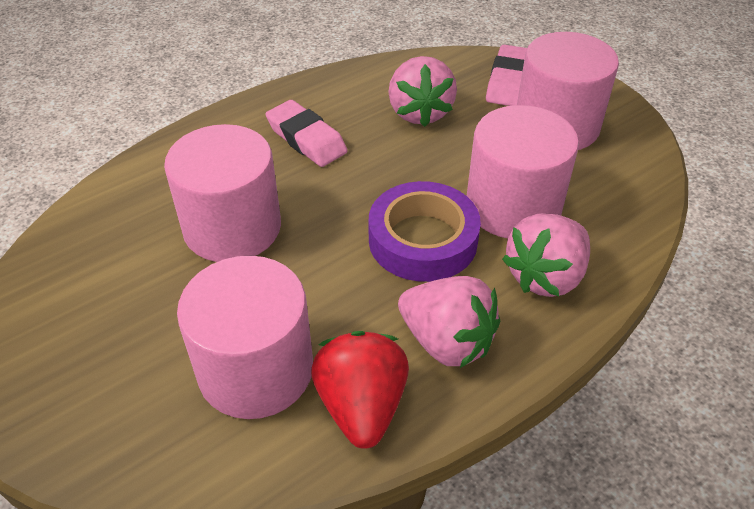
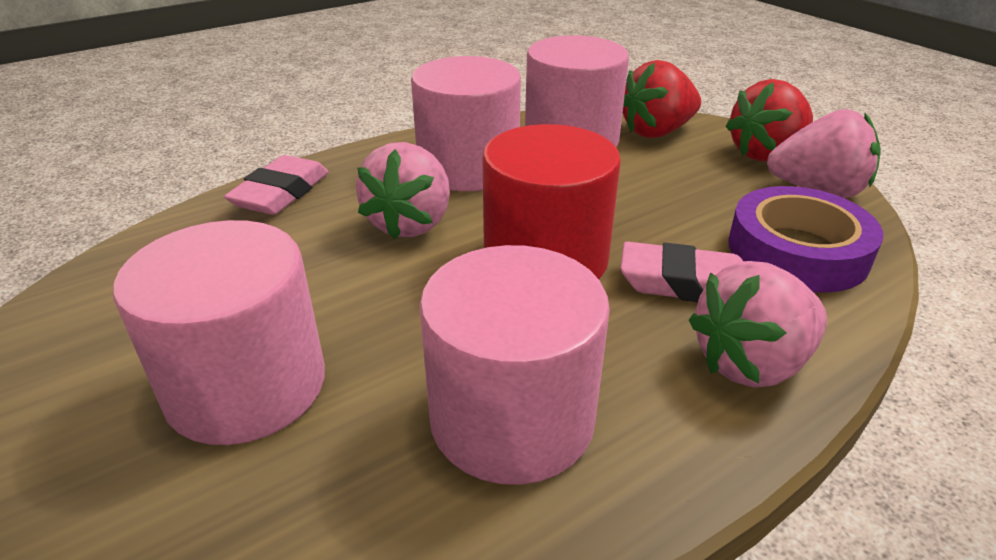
red cylinder: 0 -> 1
red strawberry: 1 -> 2

